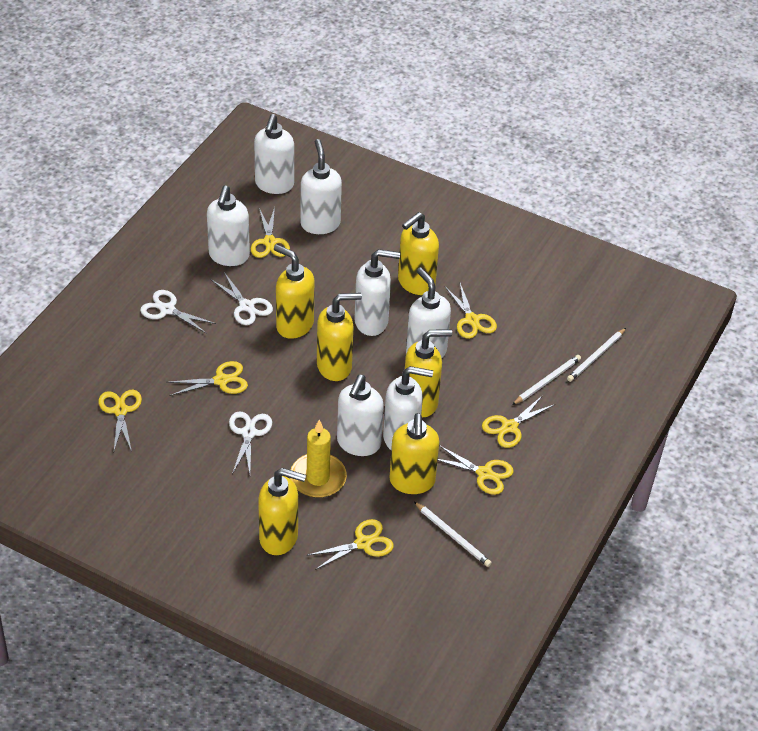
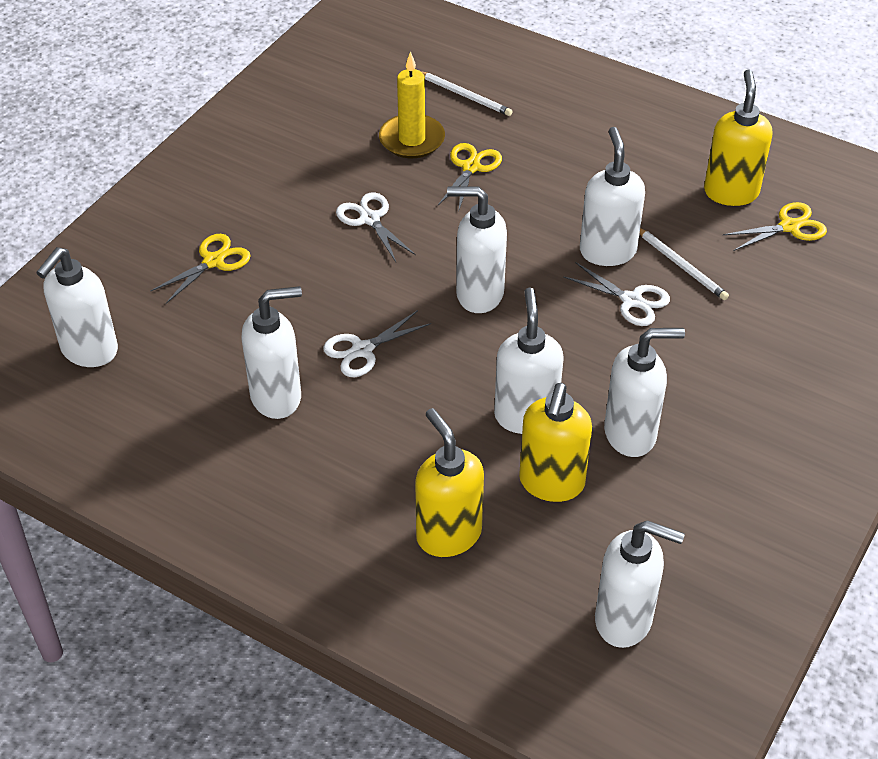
white pencil: 3 -> 2
yellow scissors: 7 -> 3
yellow soap dispenser: 6 -> 3

